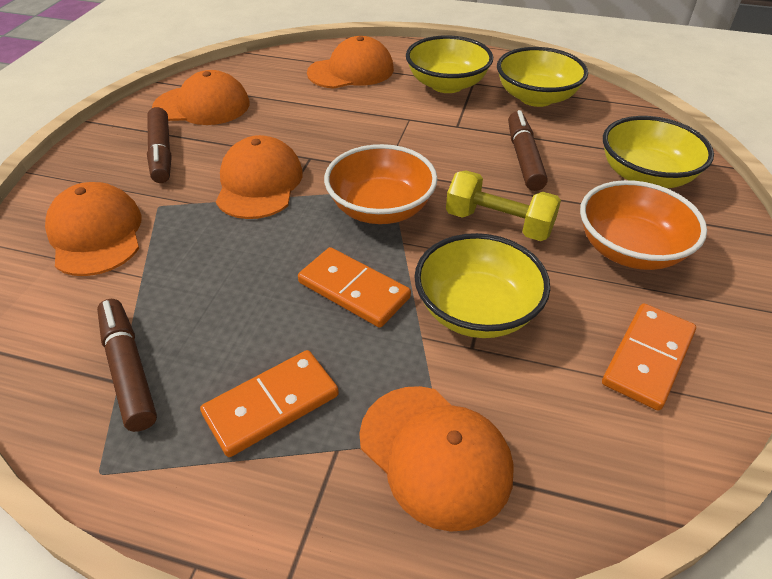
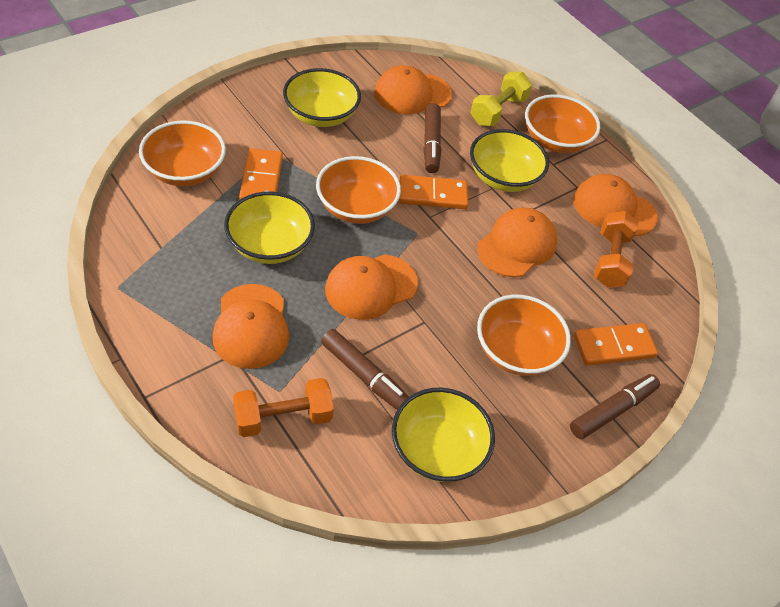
orange bowl: 2 -> 4
orange dumbbell: 0 -> 2

